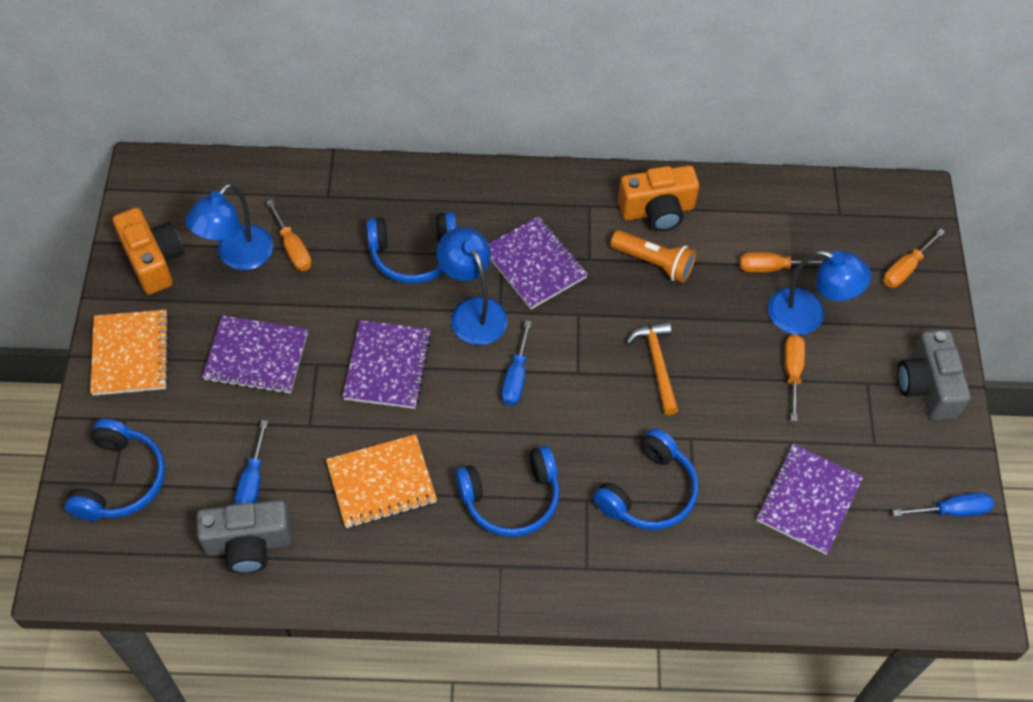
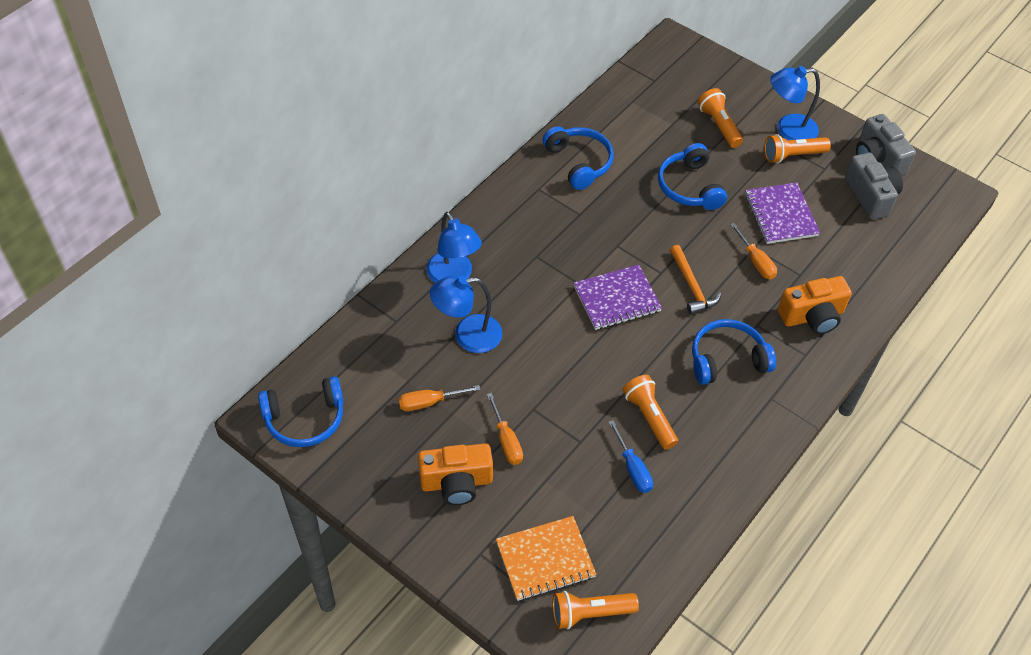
blue screwdriver: 3 -> 1
orange flashlight: 1 -> 4
orange notebook: 2 -> 1
orange screwdriver: 4 -> 3
purple notebook: 4 -> 2

